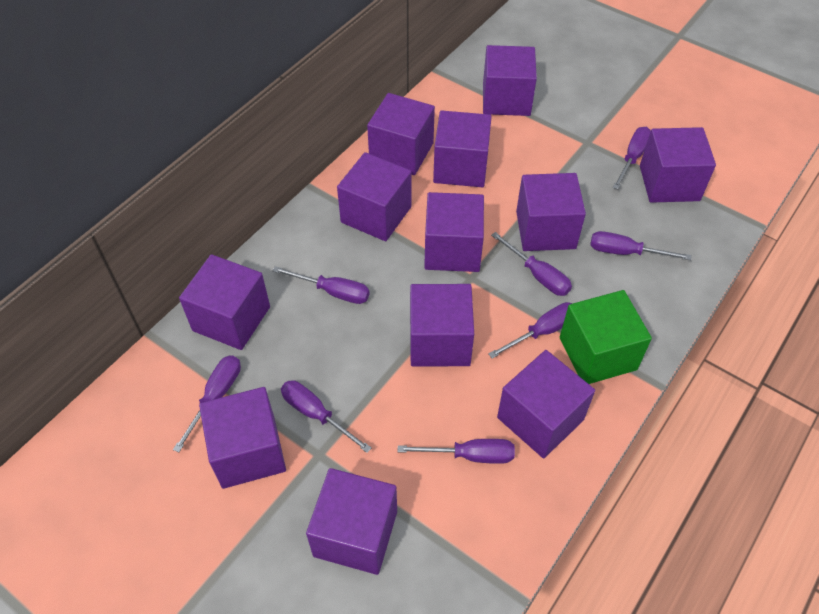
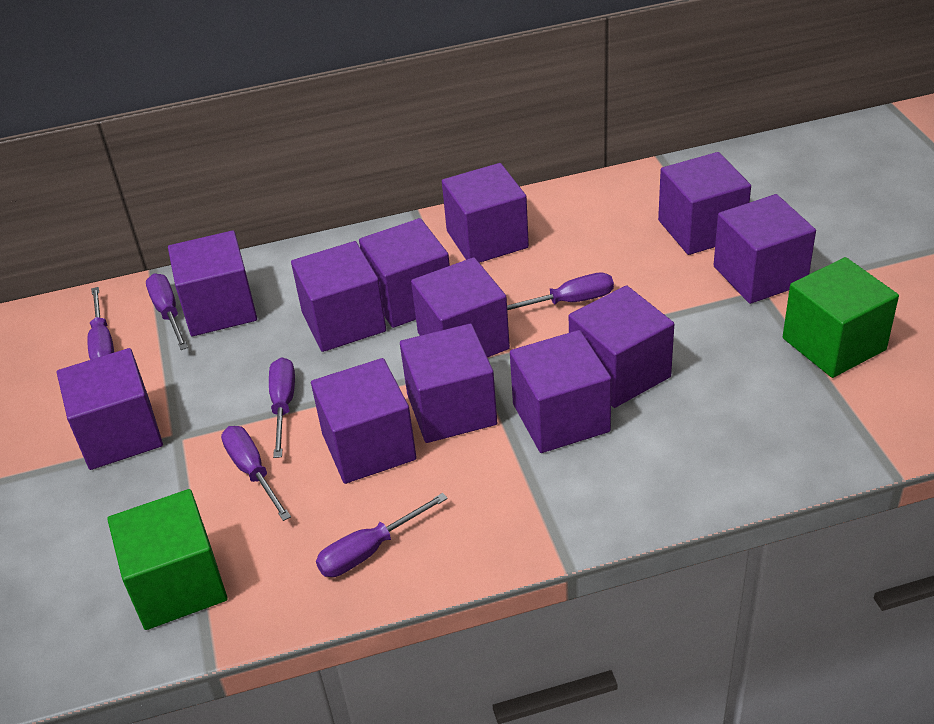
green cube: 1 -> 2
purple screwdriver: 8 -> 6

